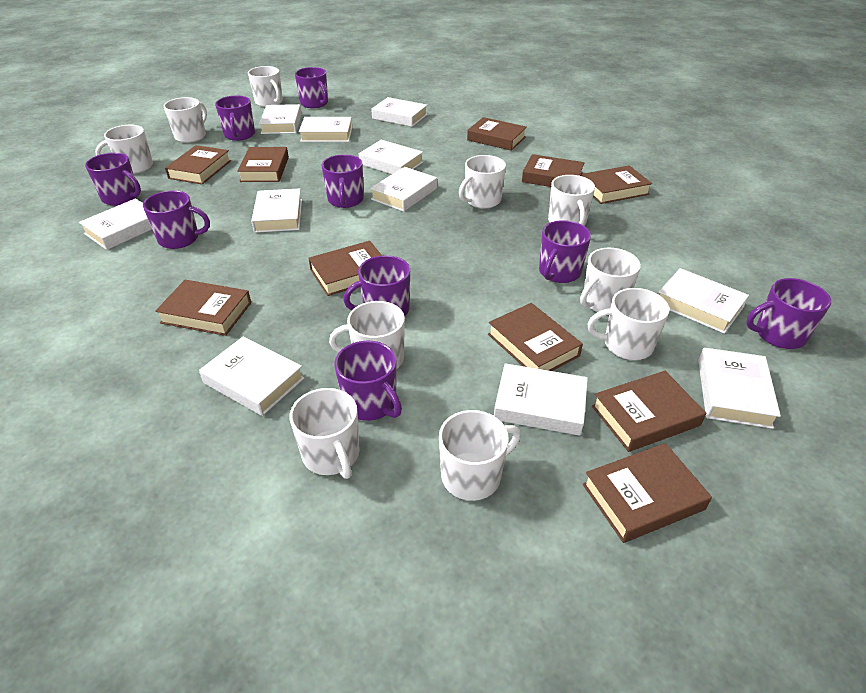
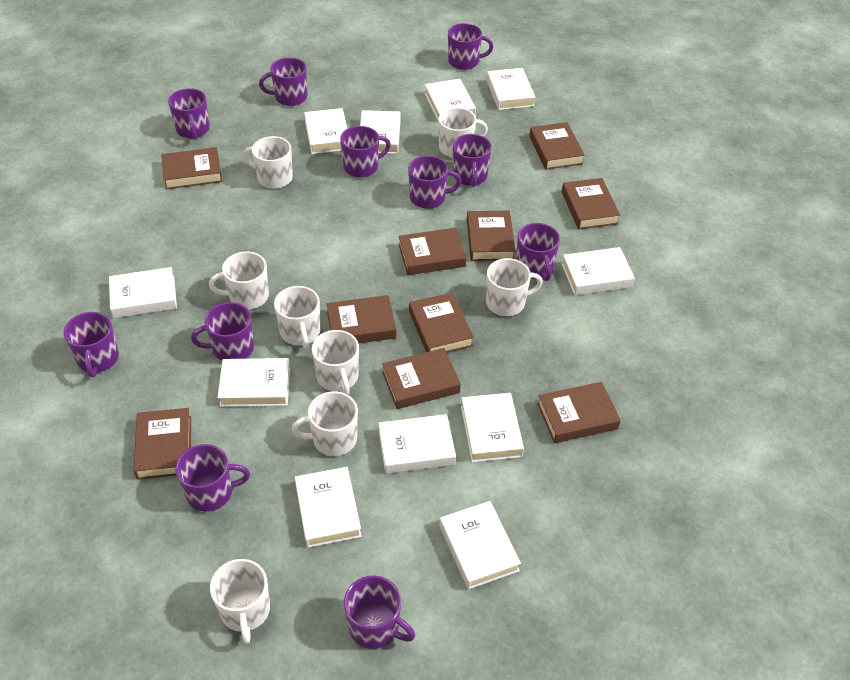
purple mug: 9 -> 11
white mug: 10 -> 8

